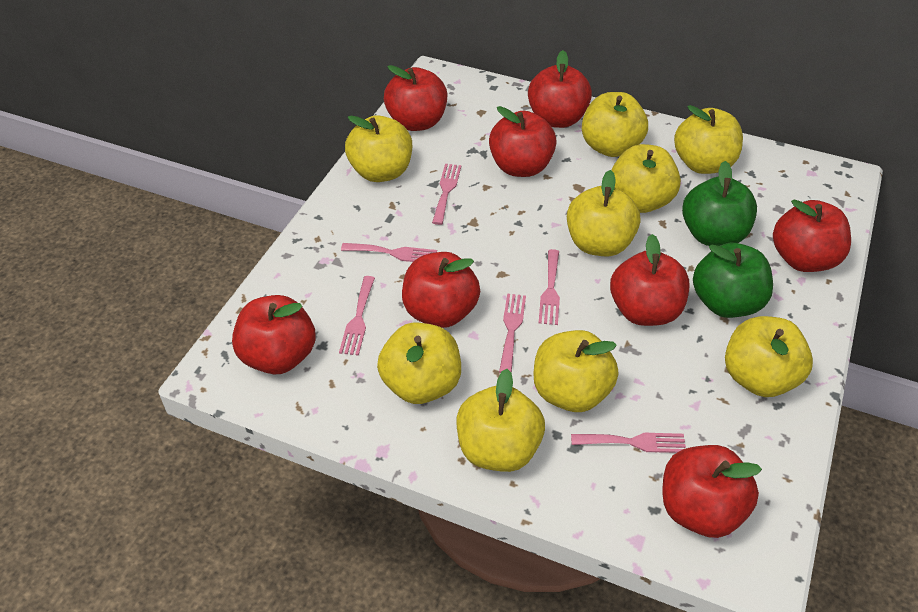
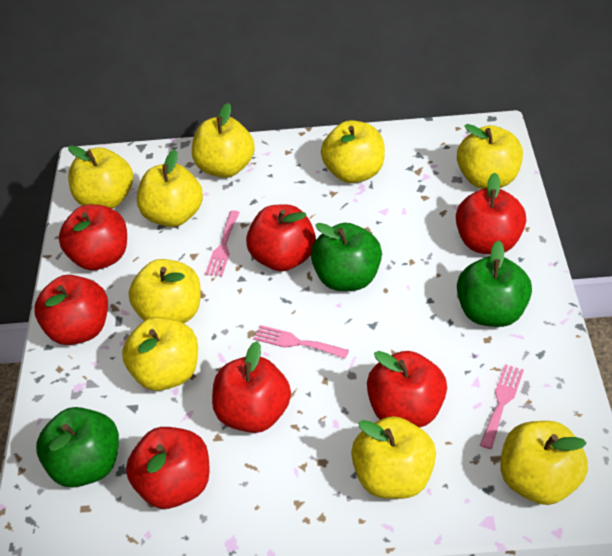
green apple: 2 -> 3
pink fork: 6 -> 3
red apple: 8 -> 7

